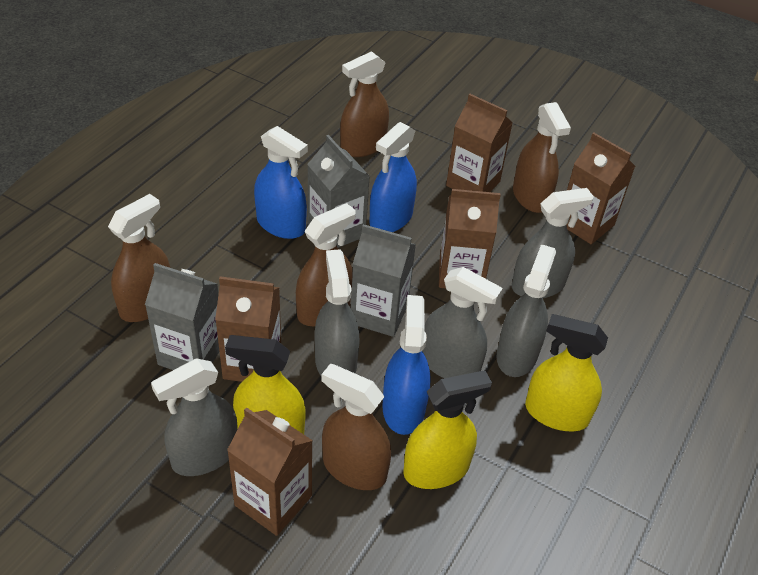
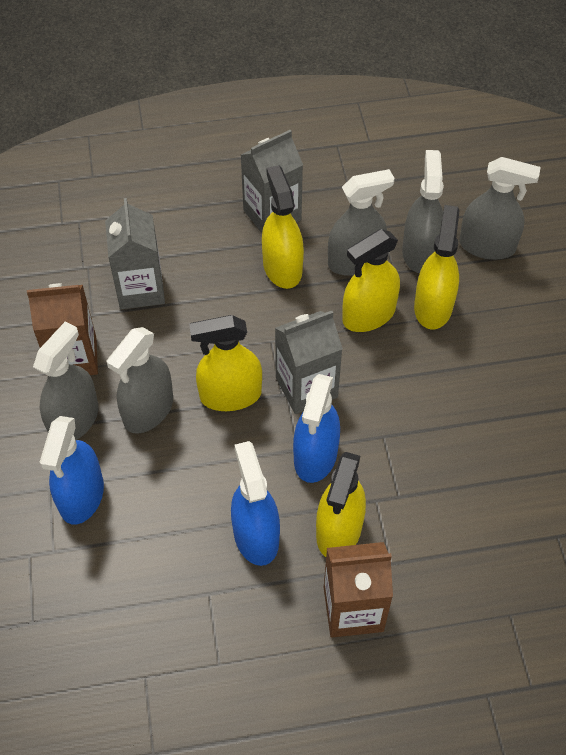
brown carton: 5 -> 2
brown spray bottle: 5 -> 0
yellow spray bottle: 3 -> 5

